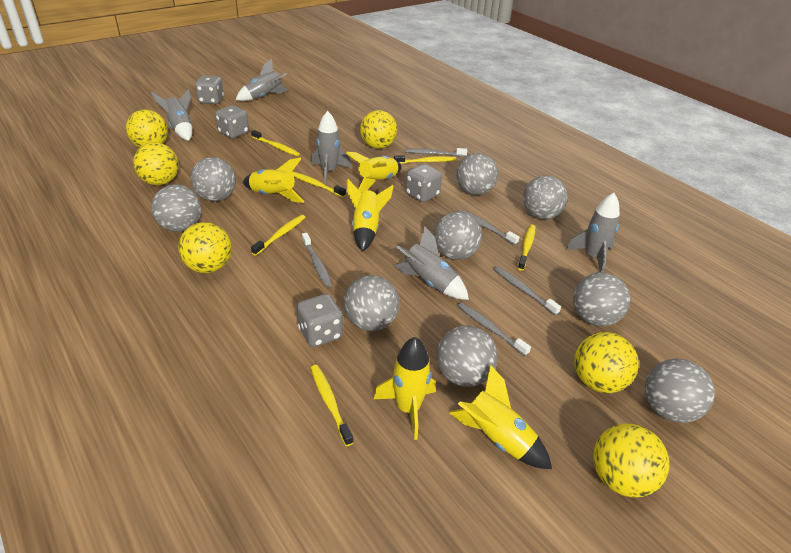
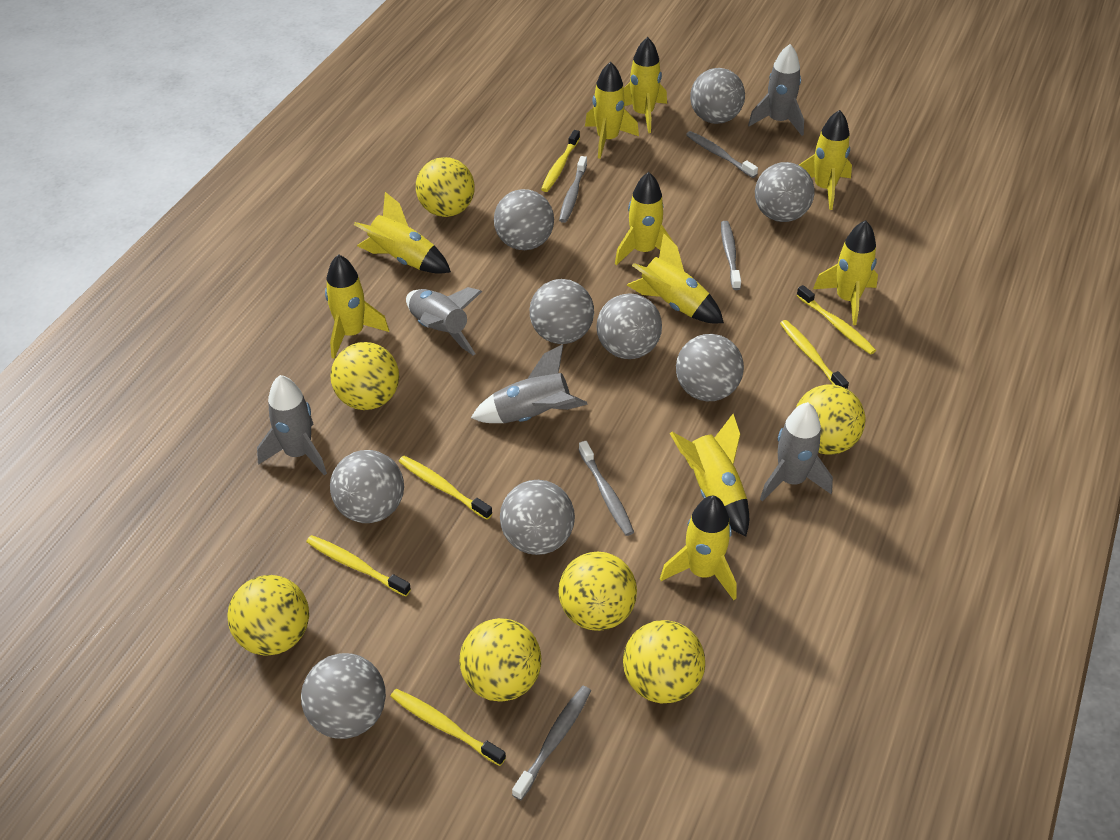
grey dice: 4 -> 0
yellow ball: 6 -> 7
yellow rocket: 5 -> 10

